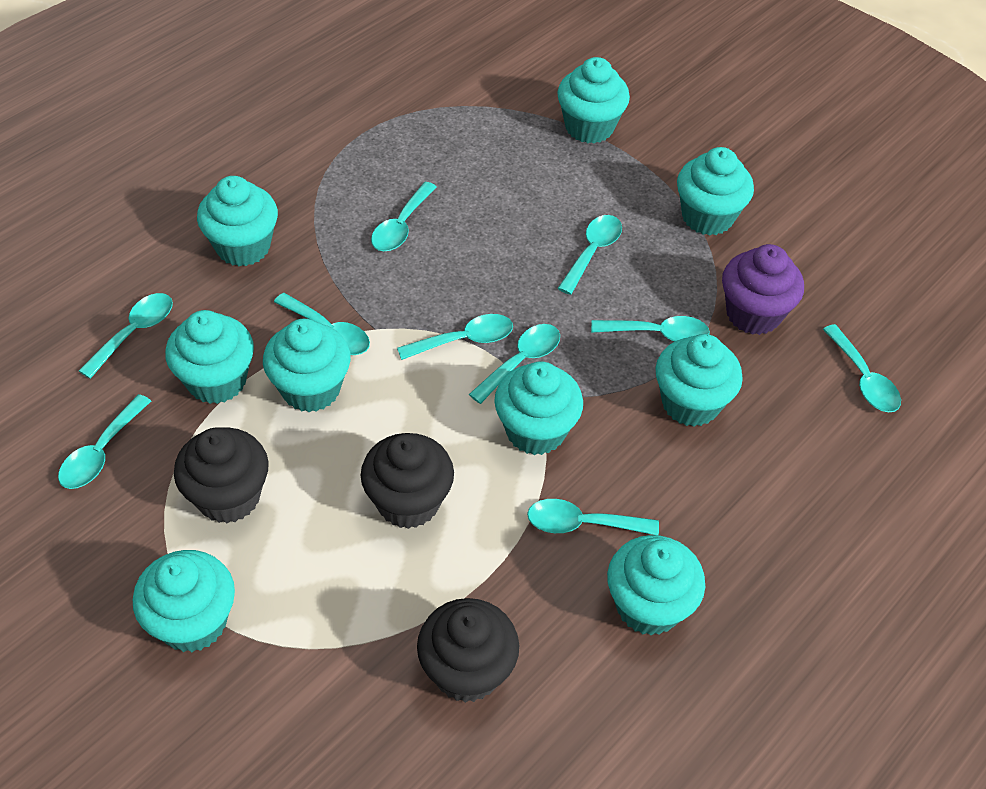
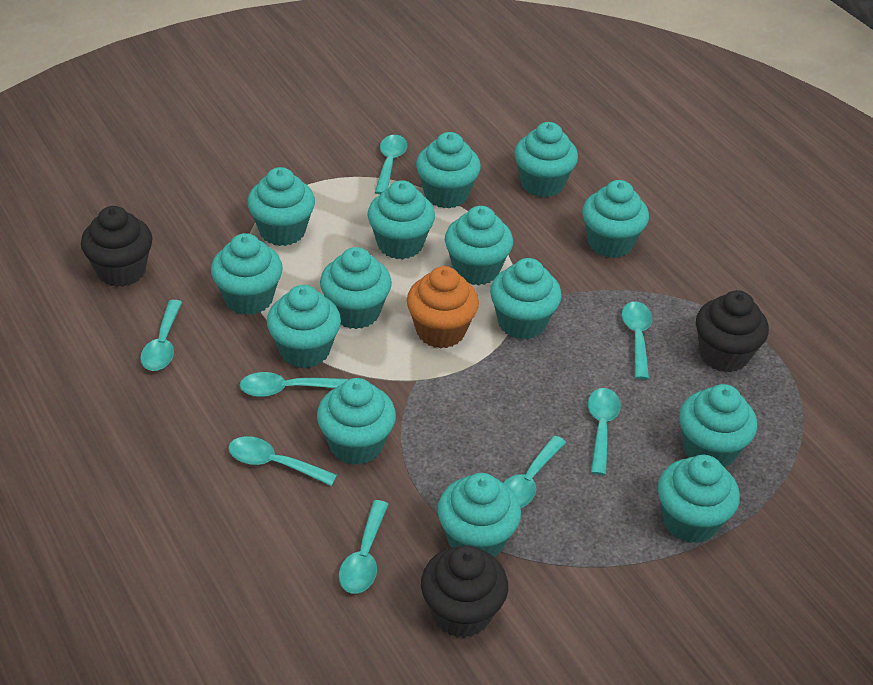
orange cupcake: 0 -> 1
purple cupcake: 1 -> 0
turquoise cupcake: 9 -> 14
turquoise spoon: 10 -> 8

